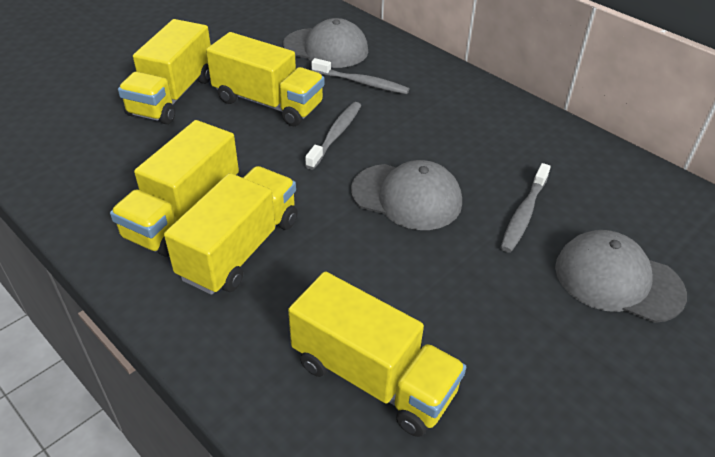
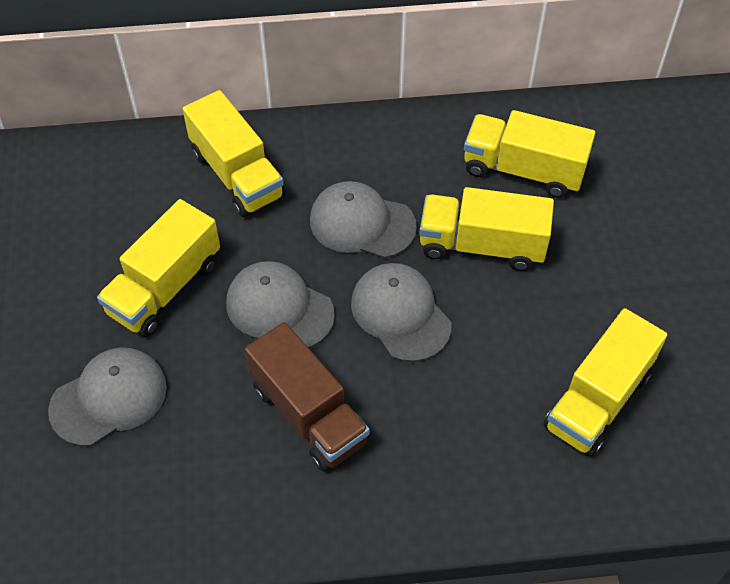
brown truck: 0 -> 1
grey cap: 3 -> 4
grey toothbrush: 3 -> 0

